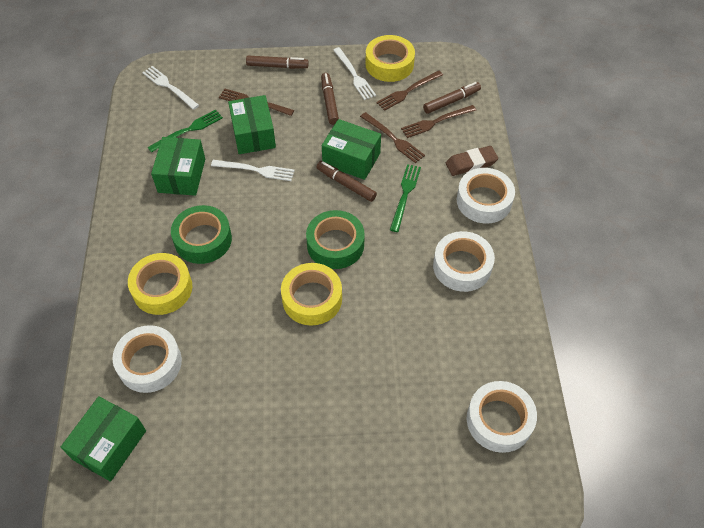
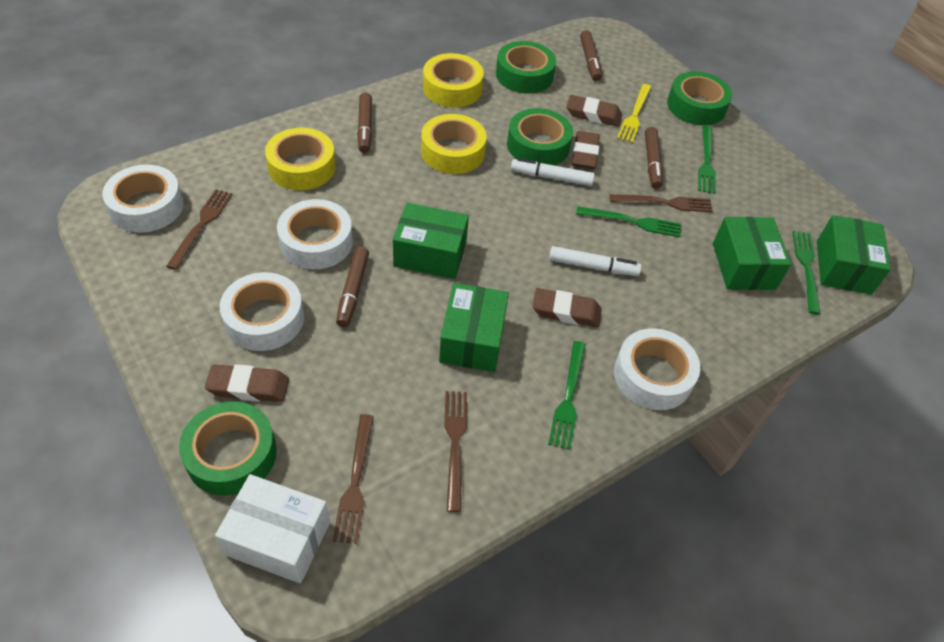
brown eraser: 1 -> 4
green fork: 2 -> 4
green tape: 2 -> 4
white box: 0 -> 1
white fork: 3 -> 0
white marker: 0 -> 2
yellow fork: 0 -> 1

